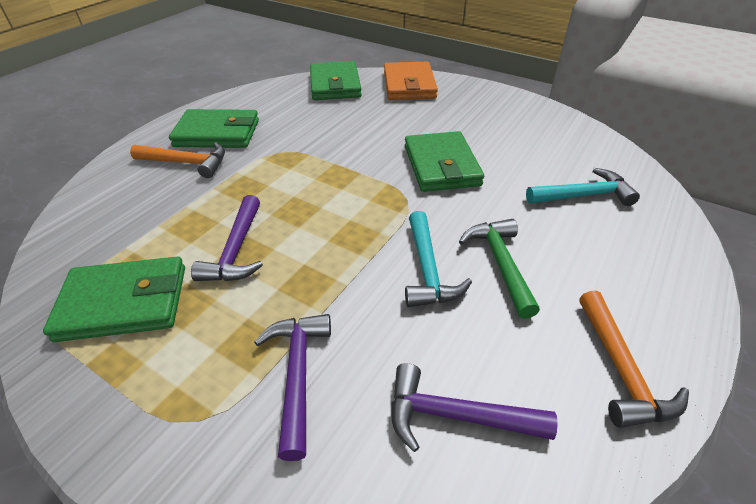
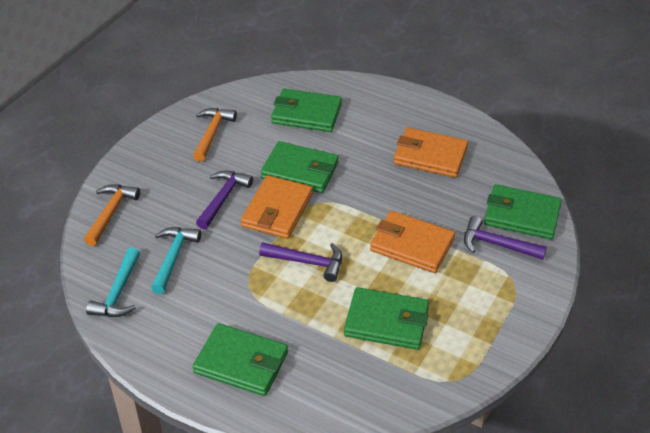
green hammer: 1 -> 0
green wallet: 4 -> 5
orange wallet: 1 -> 3

